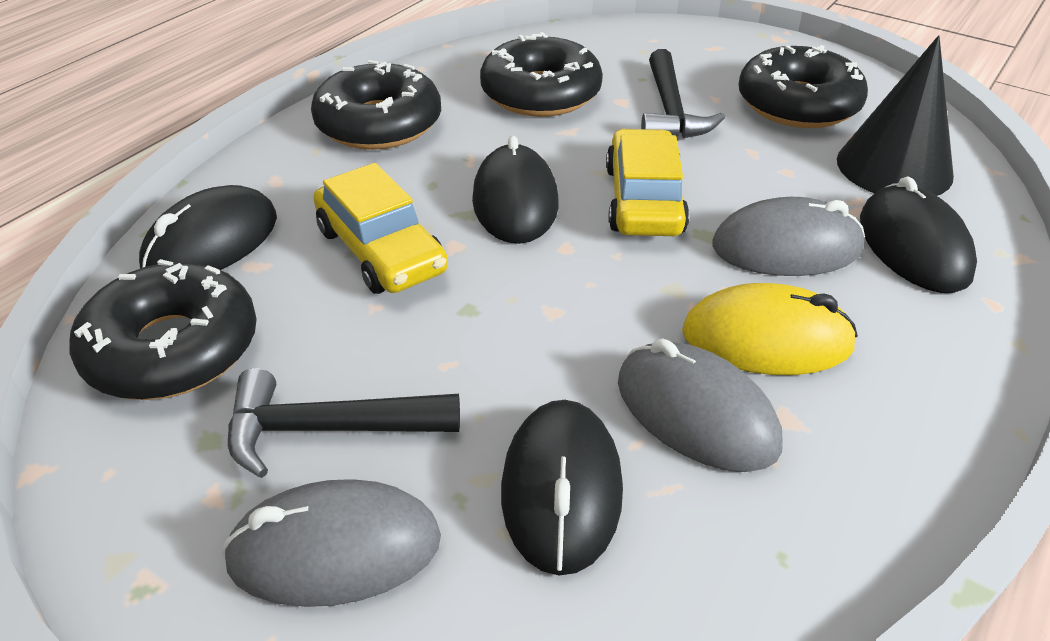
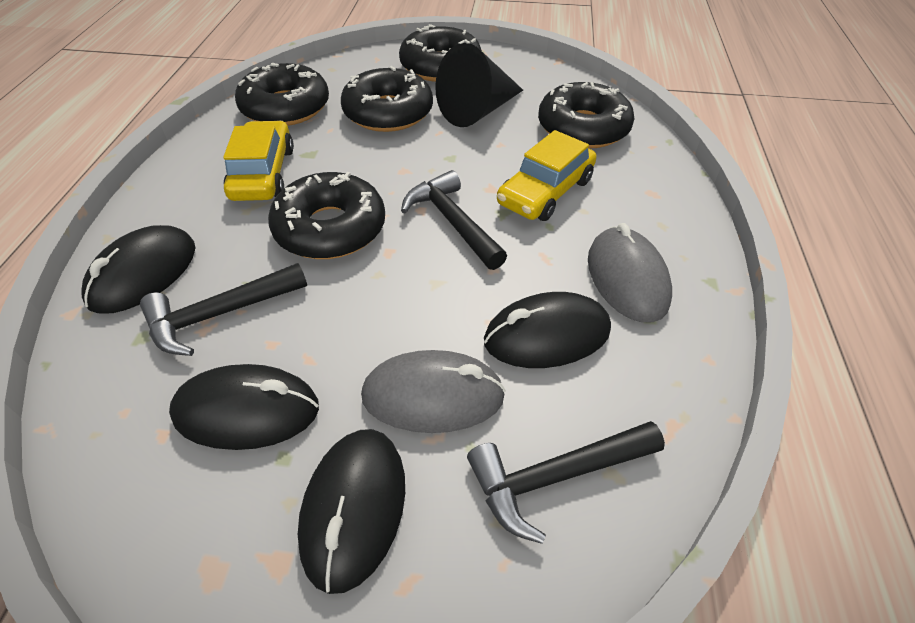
black donut: 4 -> 5
black hammer: 2 -> 3
grey mouse: 3 -> 2
yellow mouse: 1 -> 0

